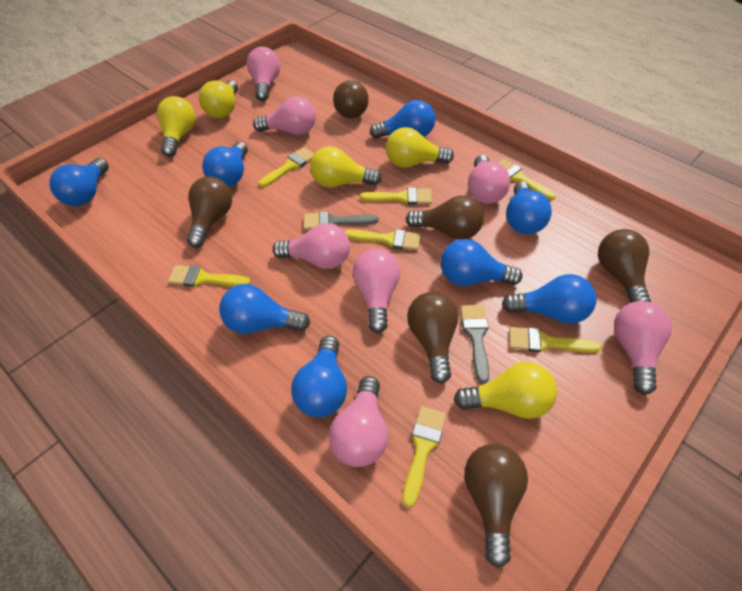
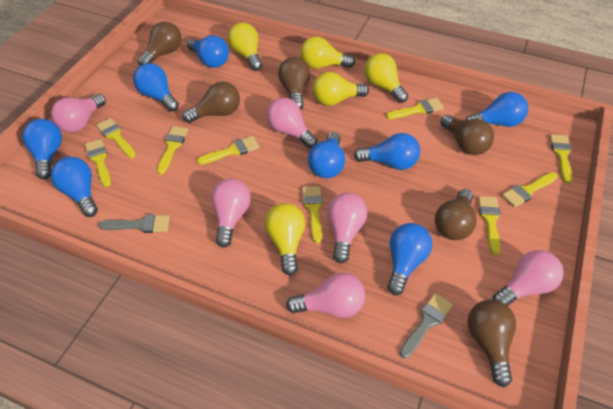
pink light bulb: 7 -> 6
yellow brush: 7 -> 9

